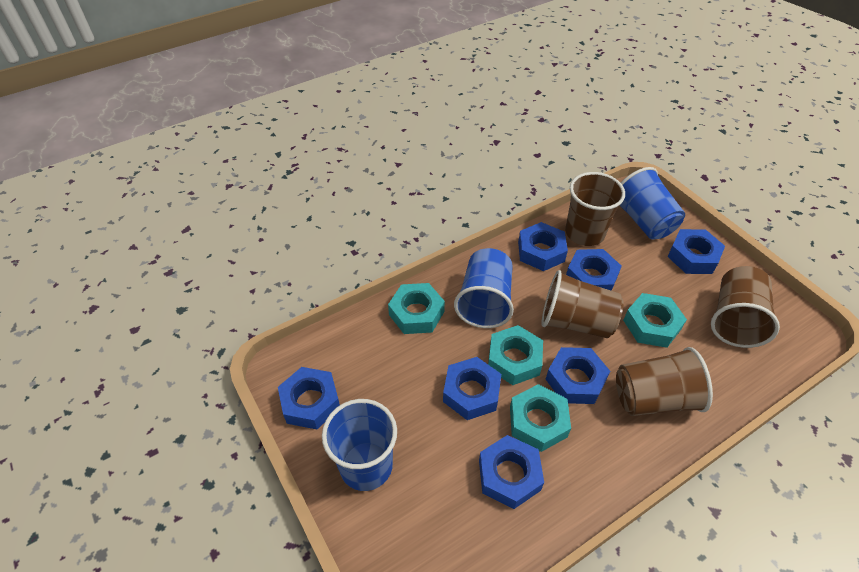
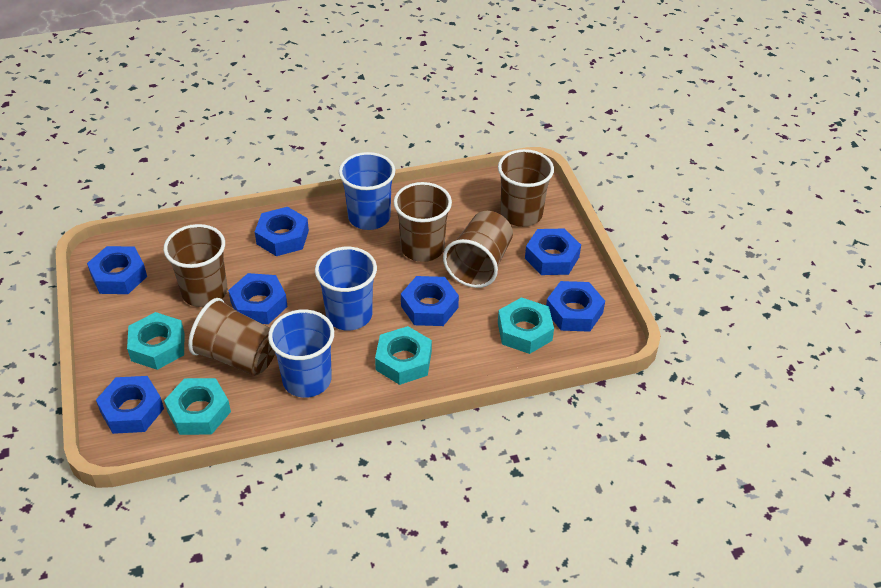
brown cup: 4 -> 5

